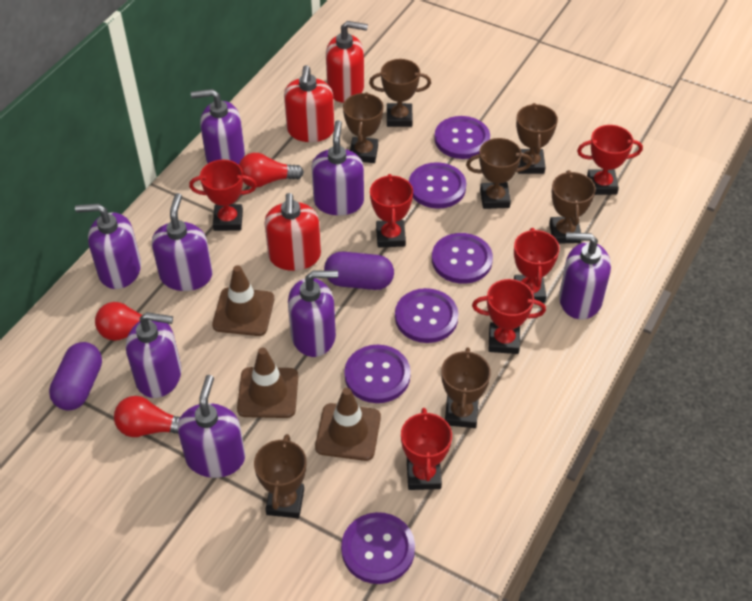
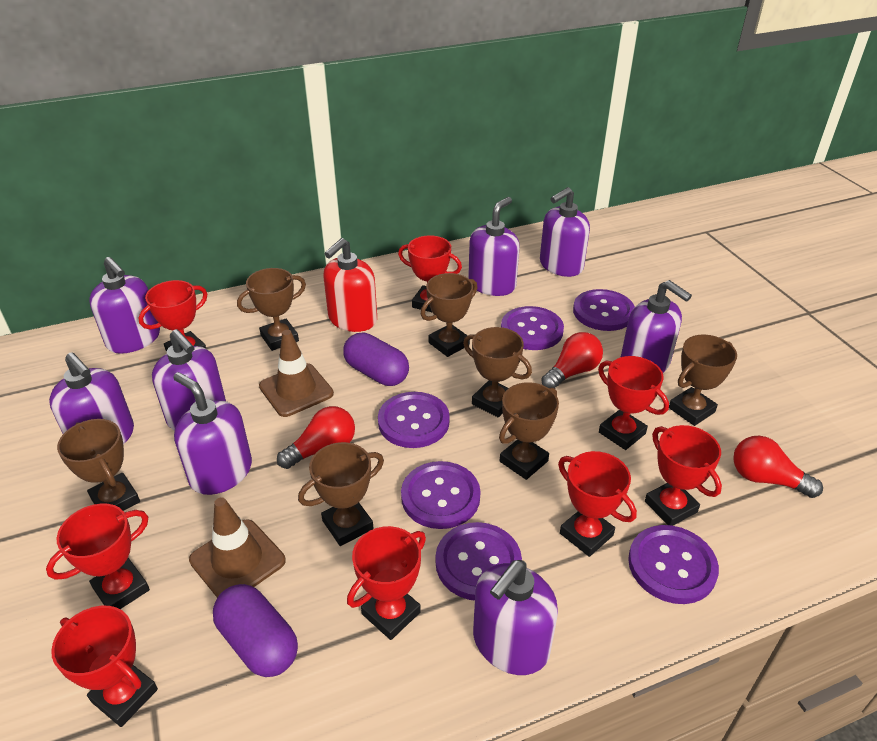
brown traffic cone: 3 -> 2
red soap dispenser: 3 -> 1
red trophy: 6 -> 8

